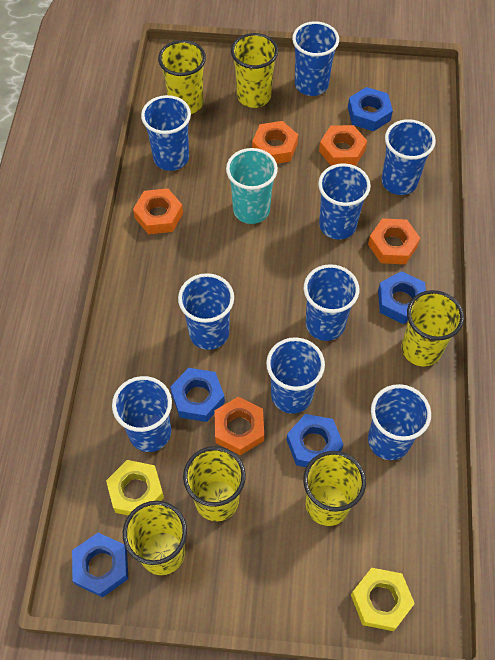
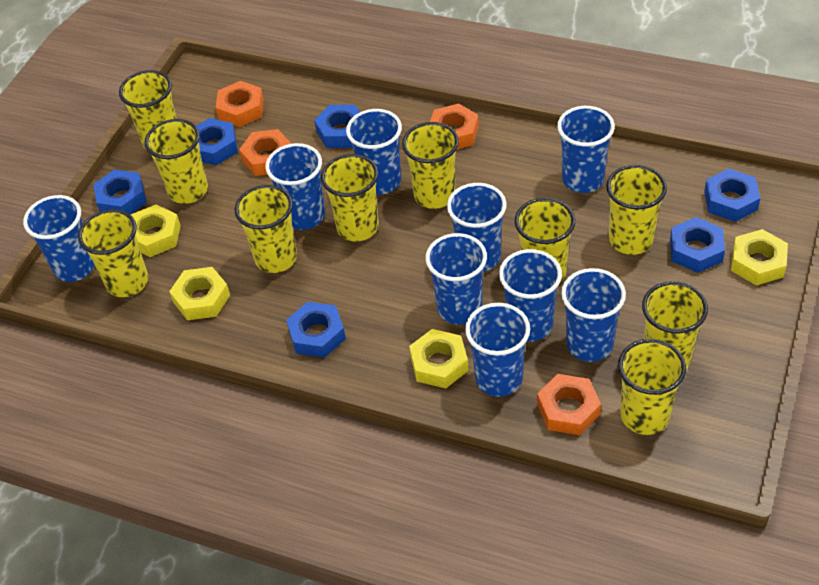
blue nut: 5 -> 6
orange nut: 5 -> 4
turquoise cup: 1 -> 0
yellow cup: 6 -> 10
yellow nut: 2 -> 4

